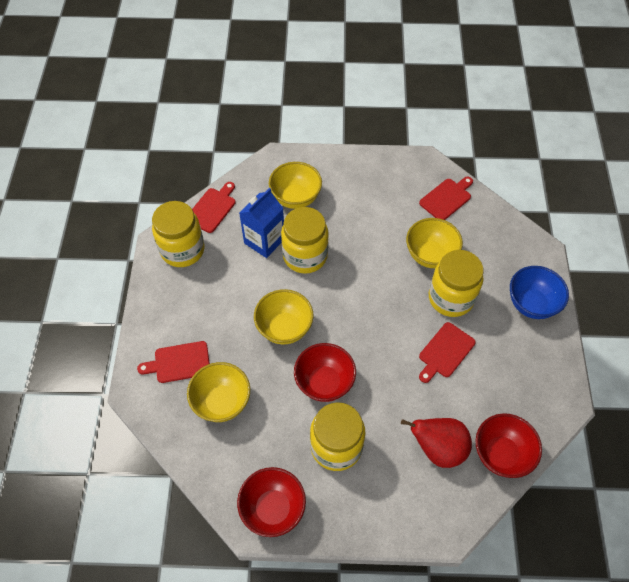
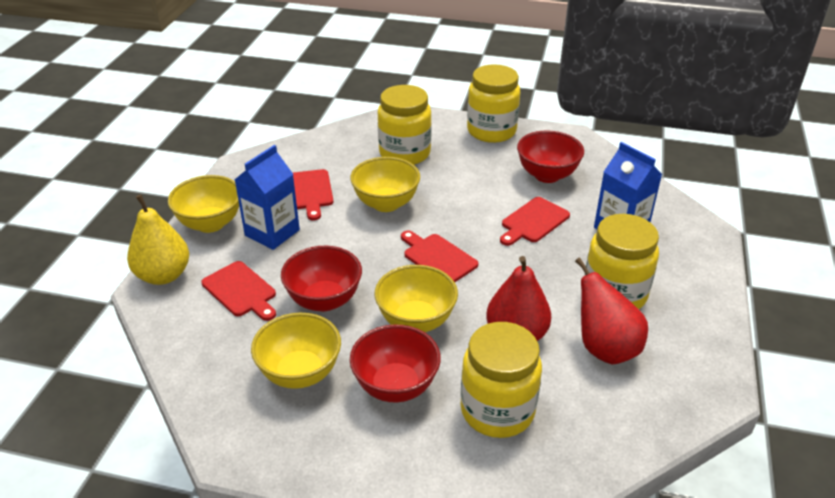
blue bowl: 1 -> 0
blue carton: 1 -> 2
red pear: 1 -> 2
yellow pear: 0 -> 1

